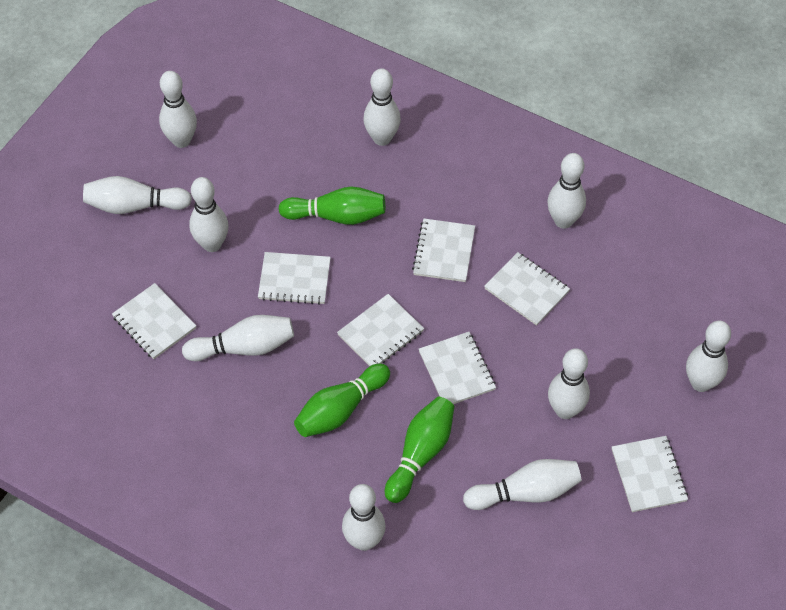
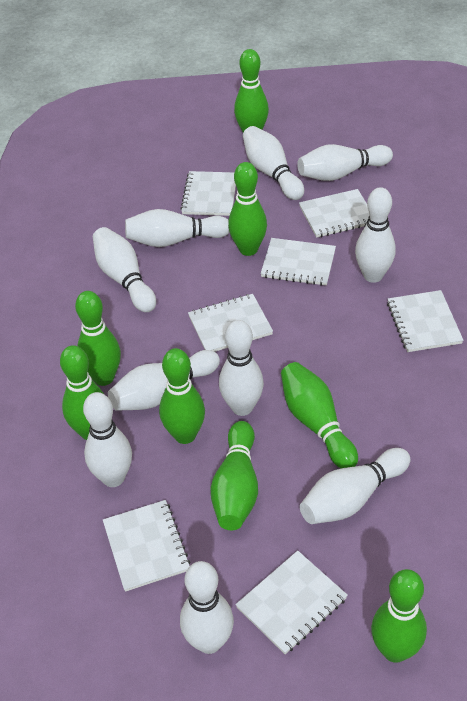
green bowling pin: 3 -> 8

